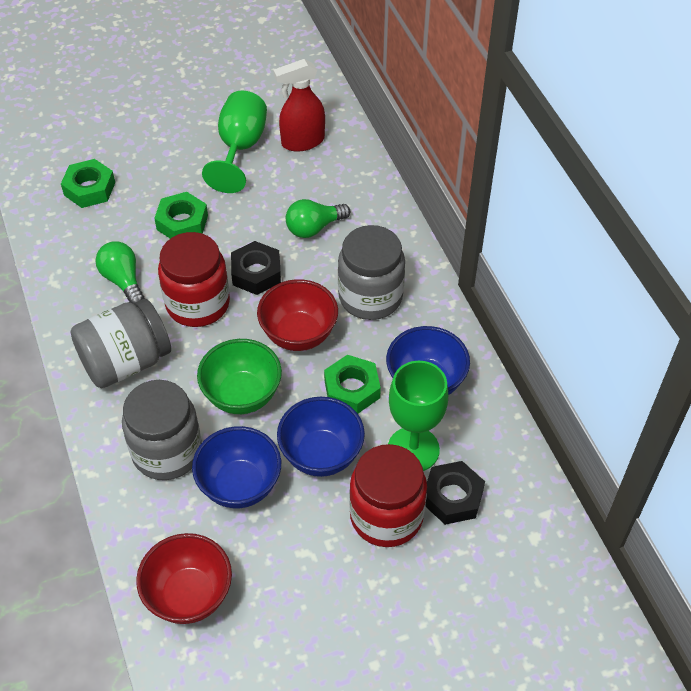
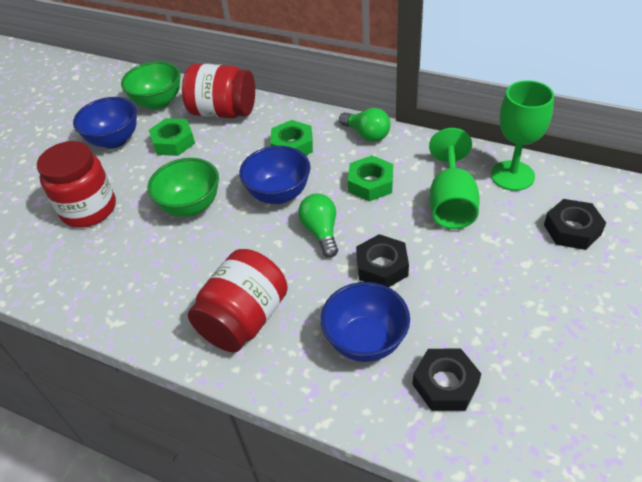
black nut: 2 -> 3
green bowl: 1 -> 2
grey jar: 3 -> 0
red bowl: 2 -> 0
red jar: 2 -> 3
red spray bottle: 1 -> 0

